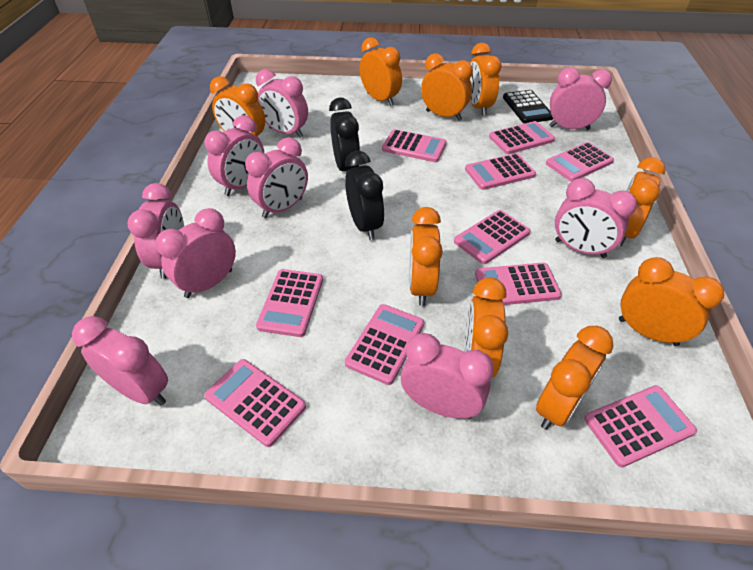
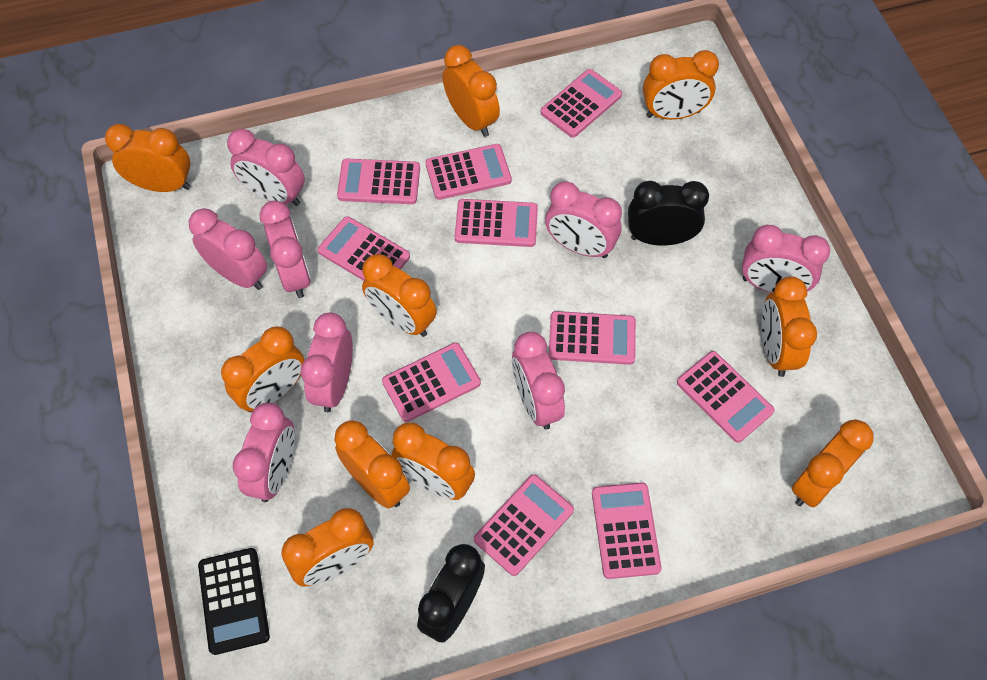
orange clock: 9 -> 10
pink clock: 9 -> 8

